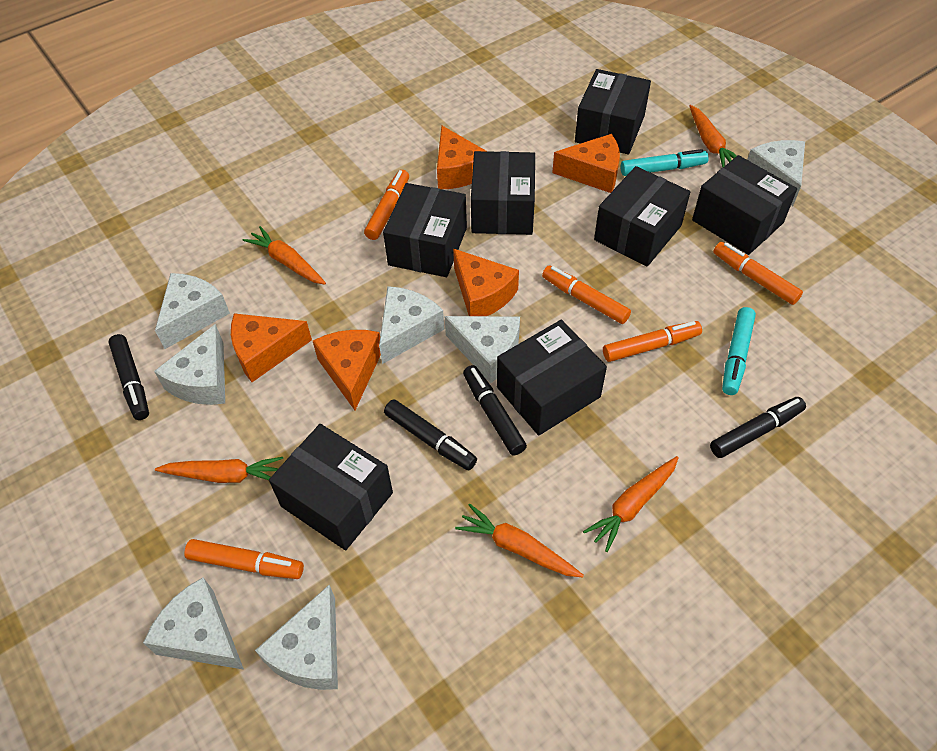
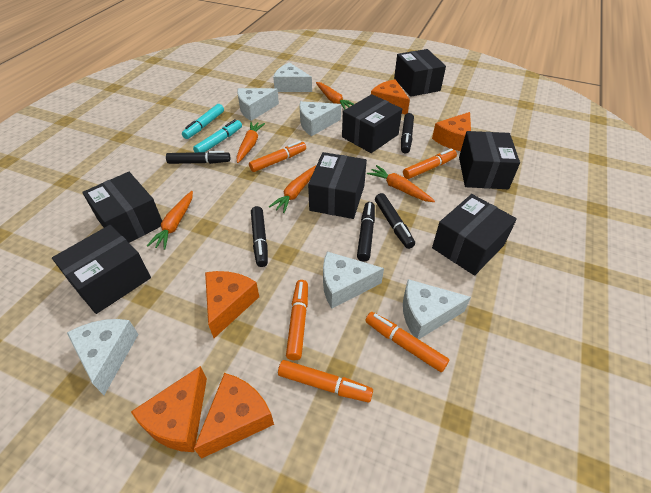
black marker: 4 -> 5
white cheese: 7 -> 6

